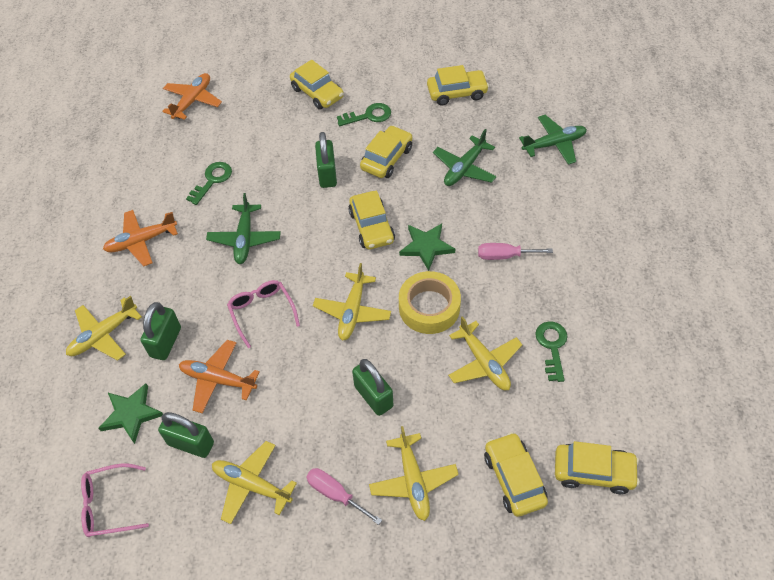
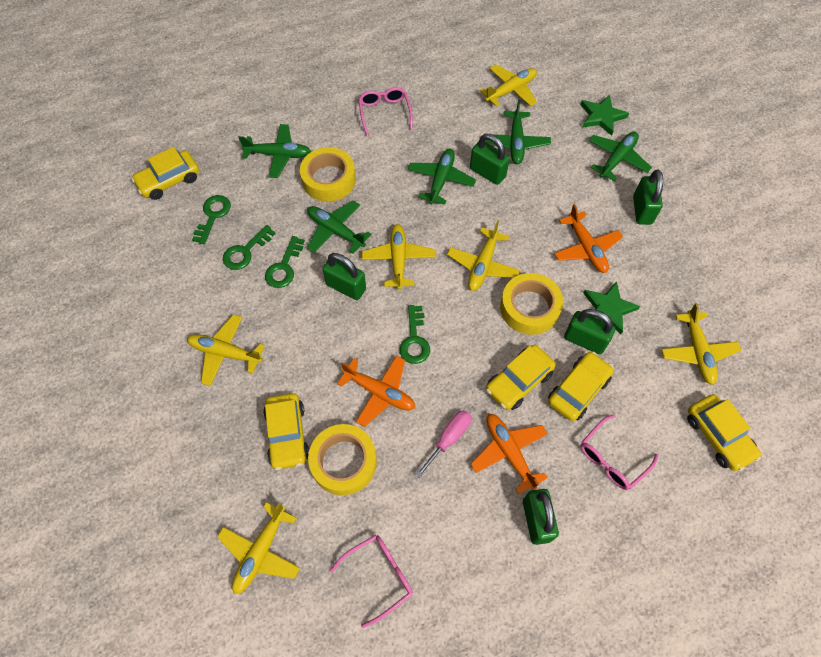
green key: 3 -> 4
green padlock: 4 -> 5
green plane: 3 -> 5
pink glasses: 2 -> 3
pink screwdriver: 2 -> 1
yellow car: 6 -> 5
yellow plane: 5 -> 6
yellow tape: 1 -> 3

